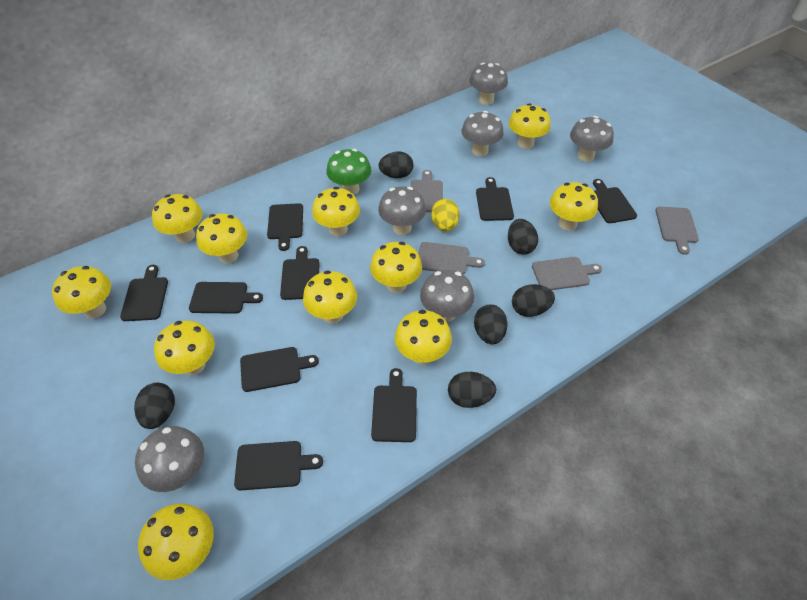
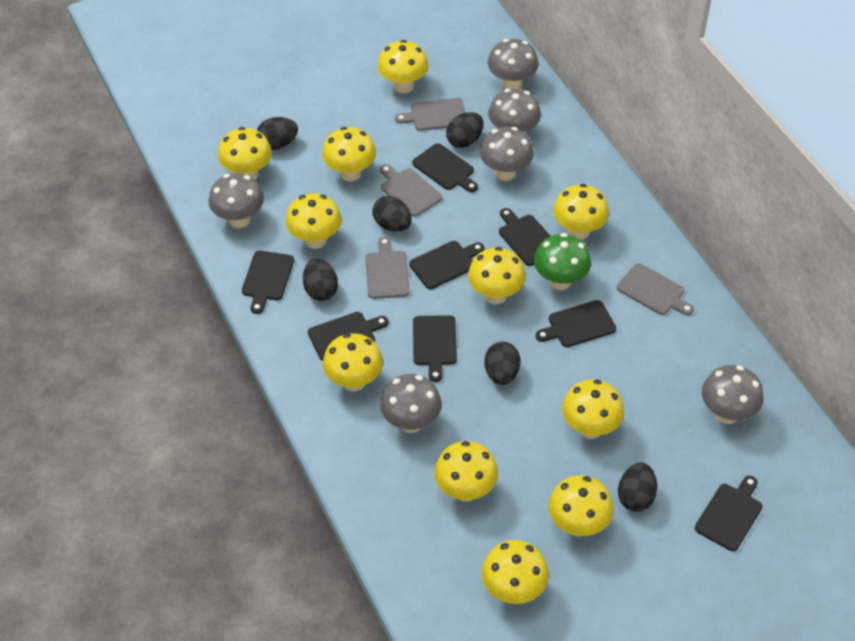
black cutting board: 9 -> 8
yellow egg: 1 -> 0

